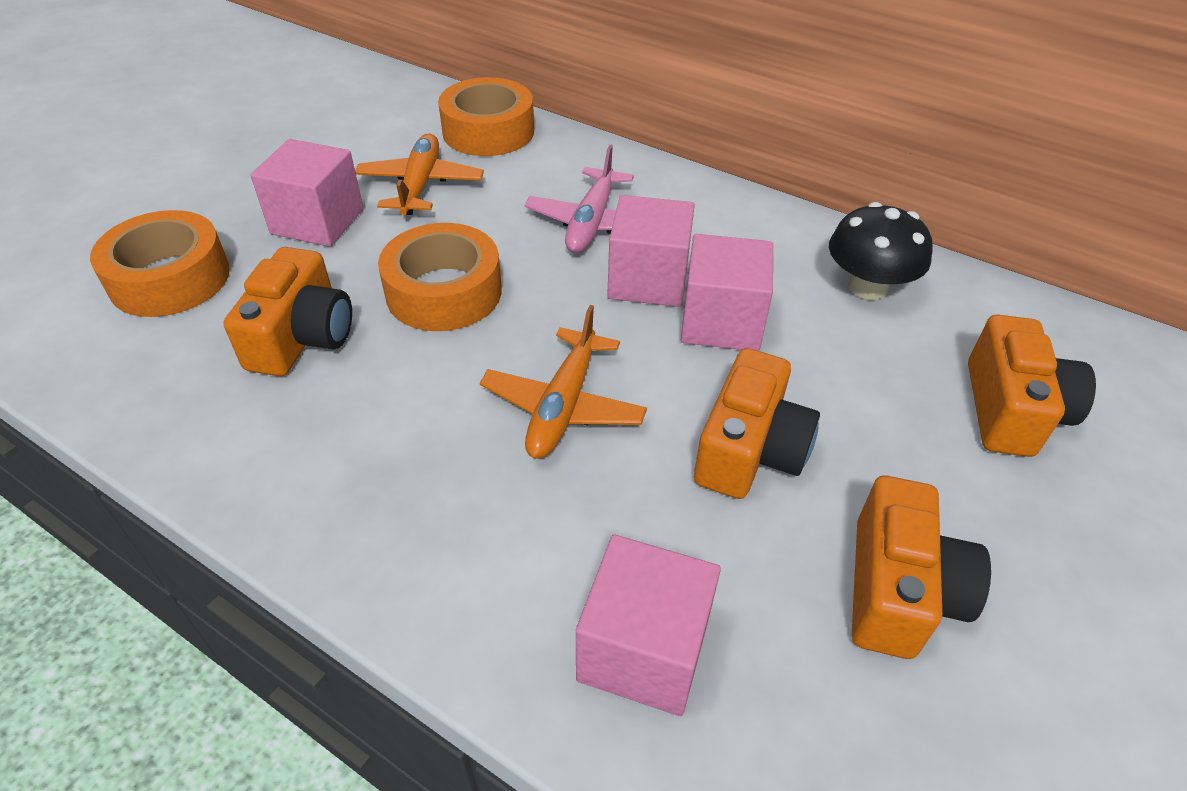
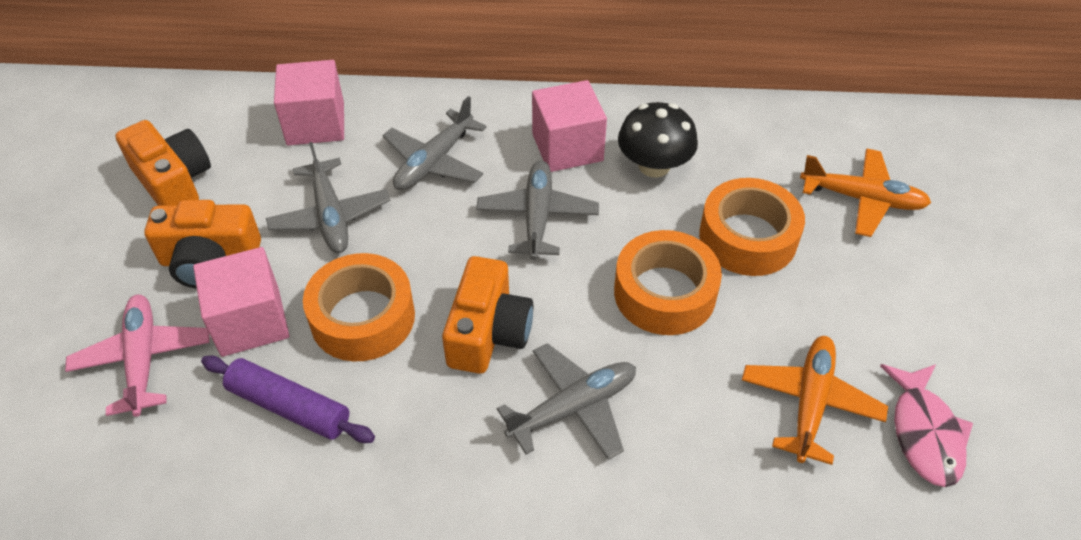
grey plane: 0 -> 4
orange camera: 4 -> 3
pink cube: 4 -> 3
pink fish: 0 -> 1
purple rolling pin: 0 -> 1

